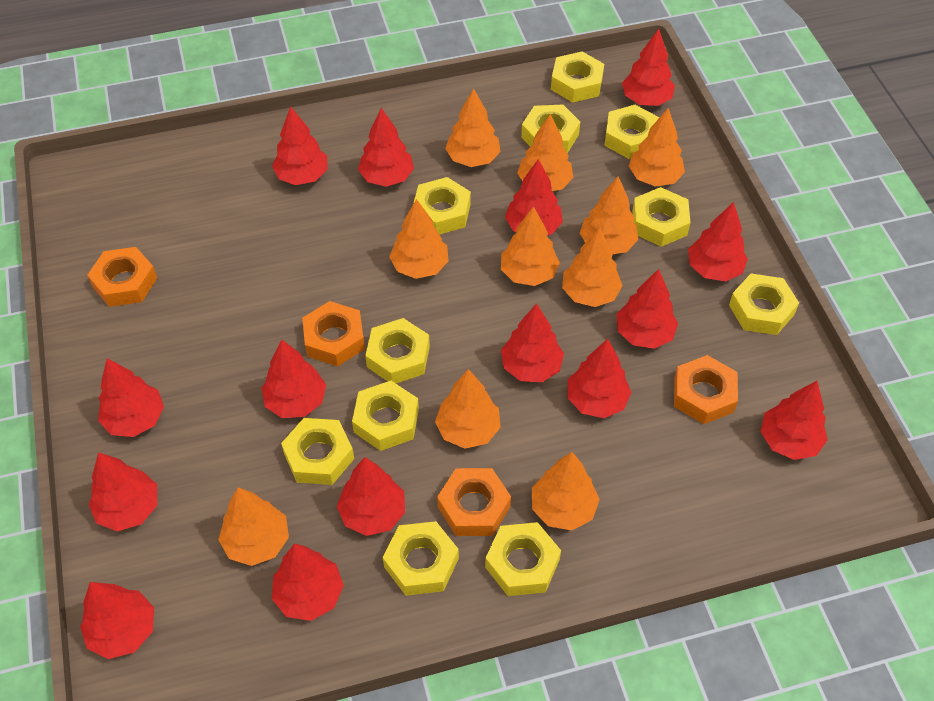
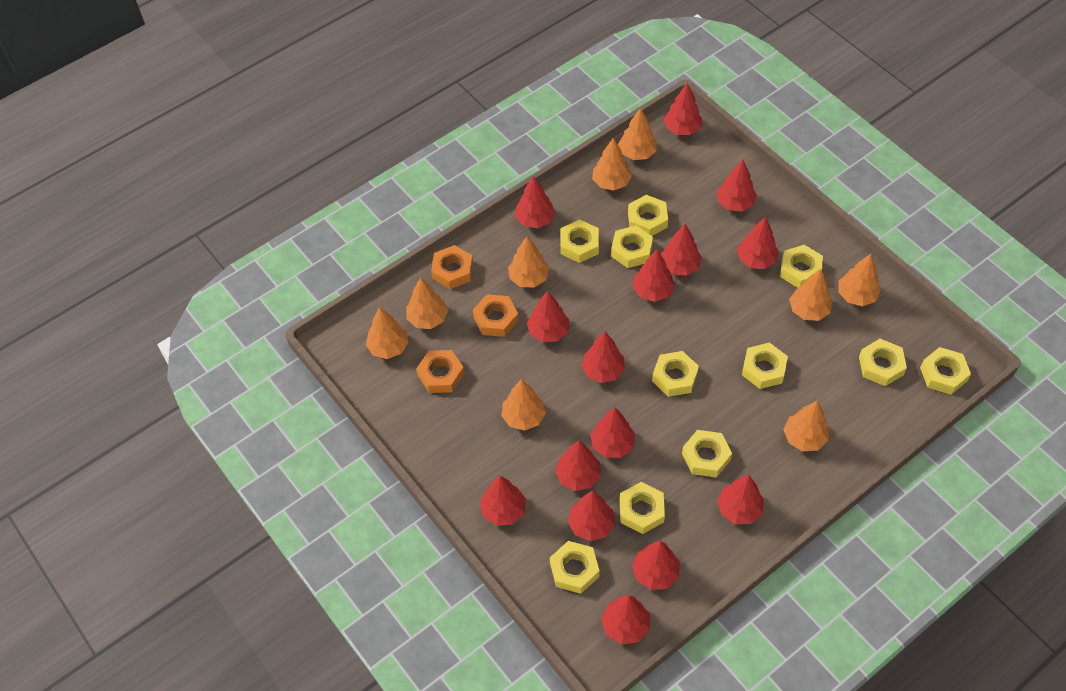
orange nut: 4 -> 3
orange tree: 10 -> 9

